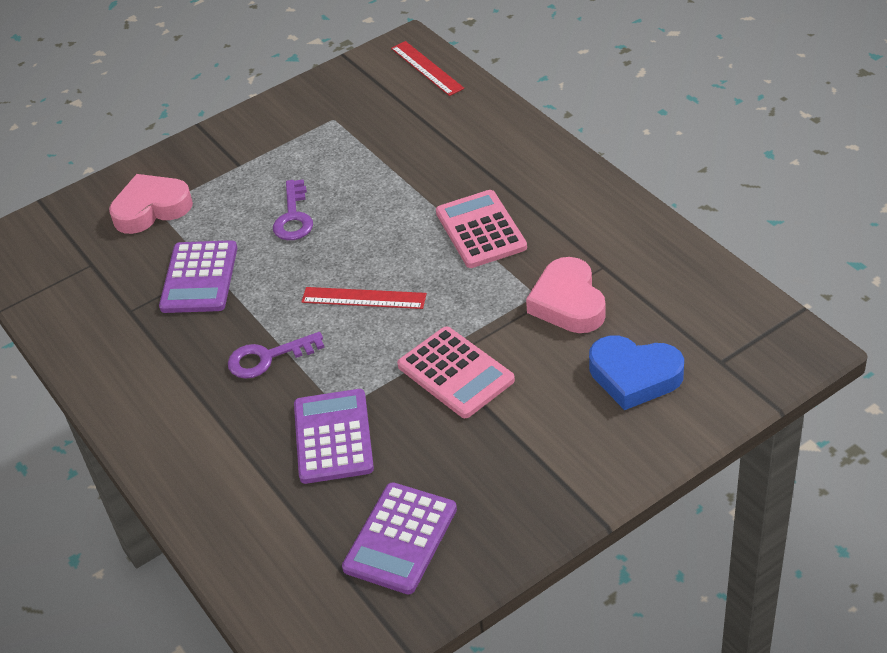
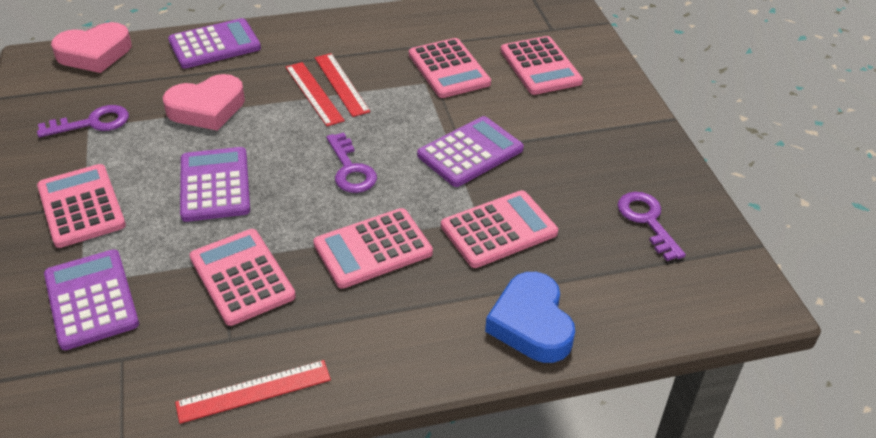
pink calculator: 2 -> 6
purple calculator: 3 -> 4
purple key: 2 -> 3
red ruler: 2 -> 3

